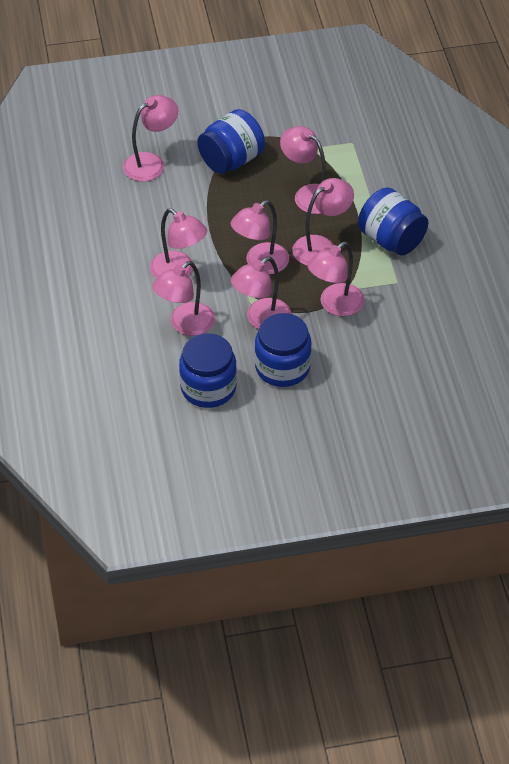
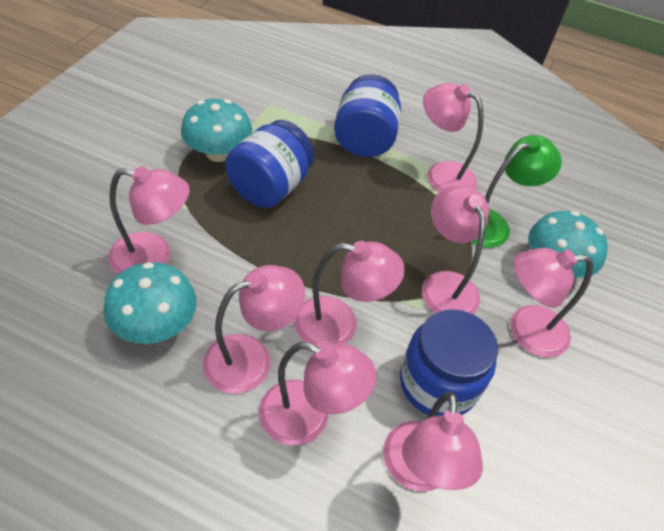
blue jar: 4 -> 3
green lamp: 0 -> 1
turquoise mushroom: 0 -> 3

